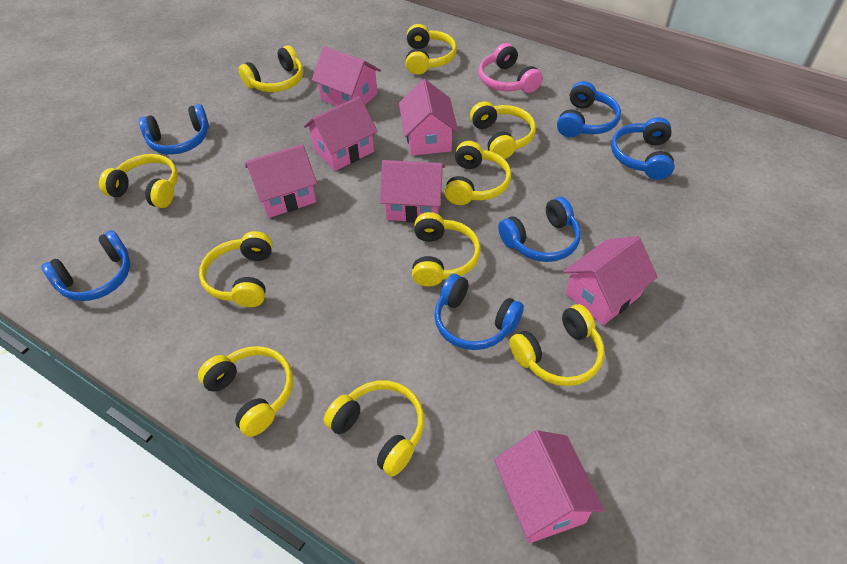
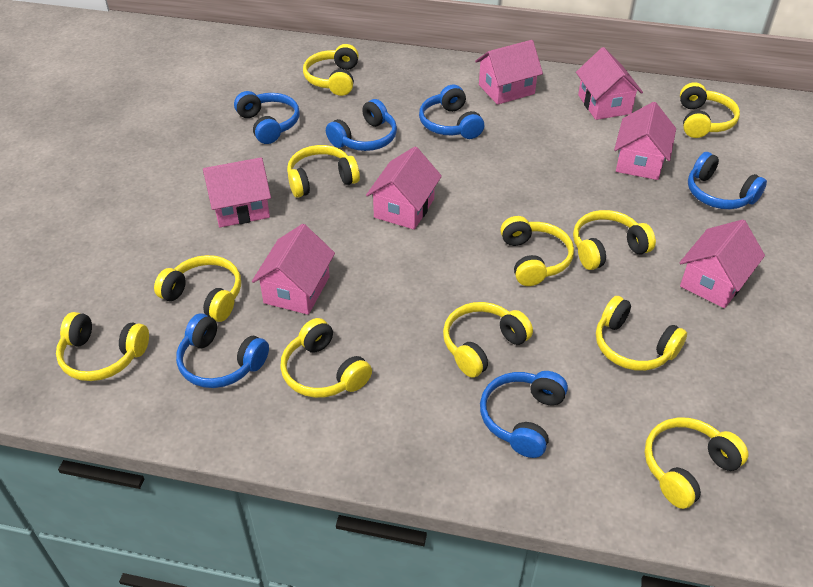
pink headphones: 1 -> 0
yellow headphones: 10 -> 11

